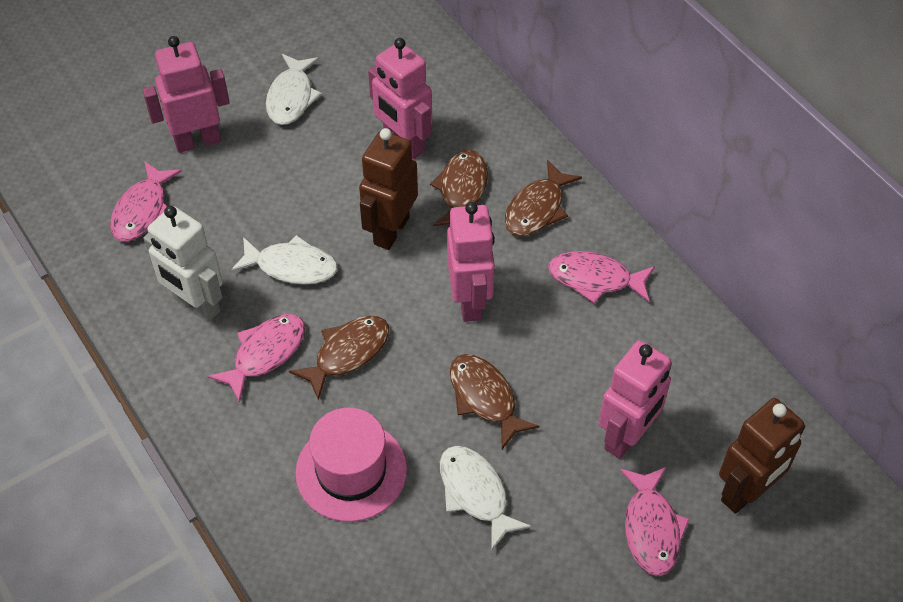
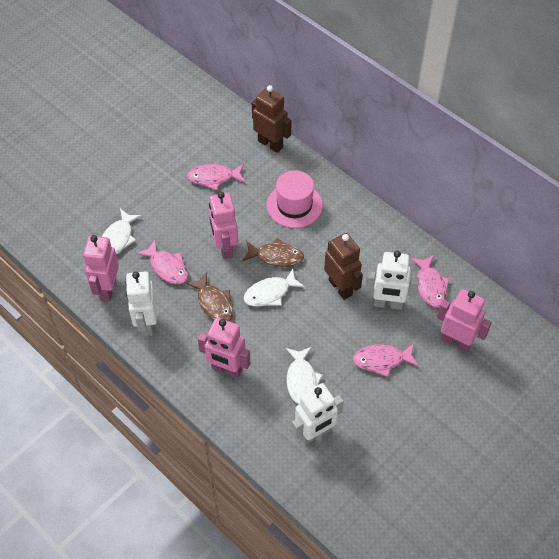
brown fish: 4 -> 2
white robot: 1 -> 3

